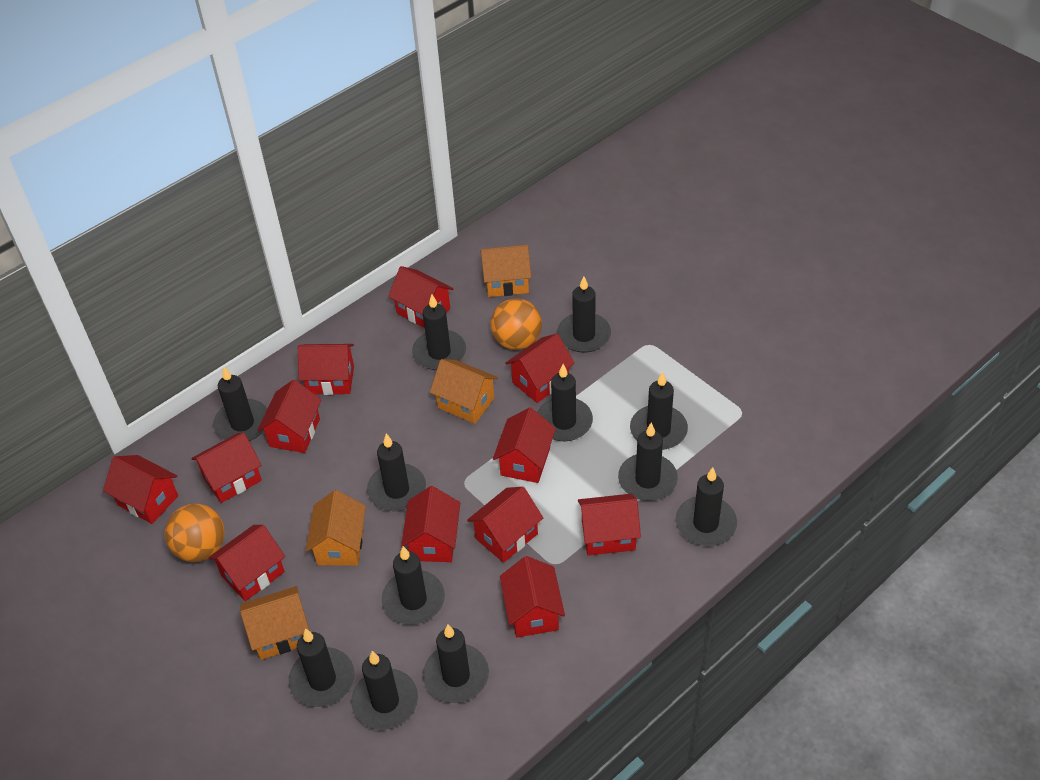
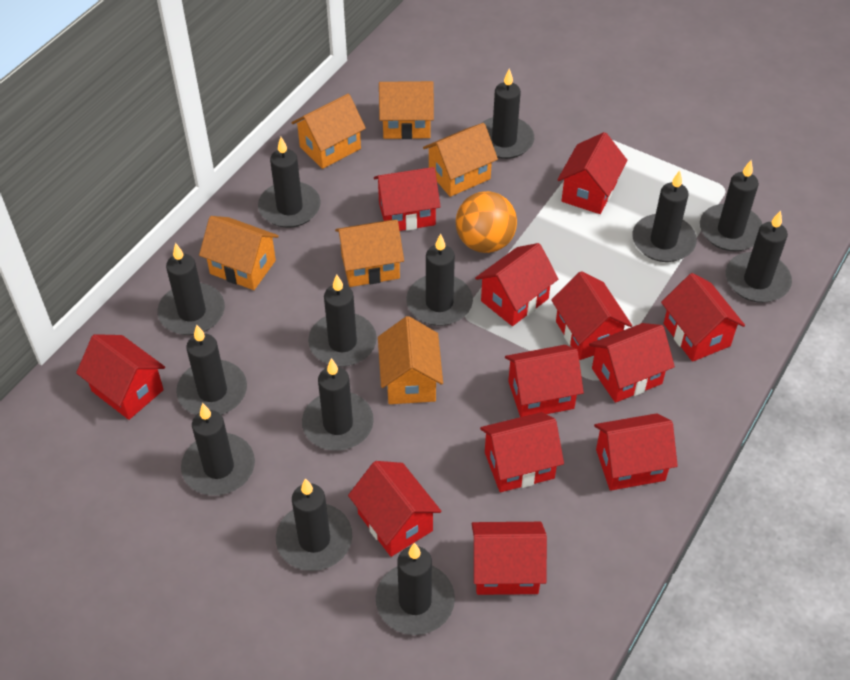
black candle: 12 -> 13
orange ball: 2 -> 1
orange house: 4 -> 6

